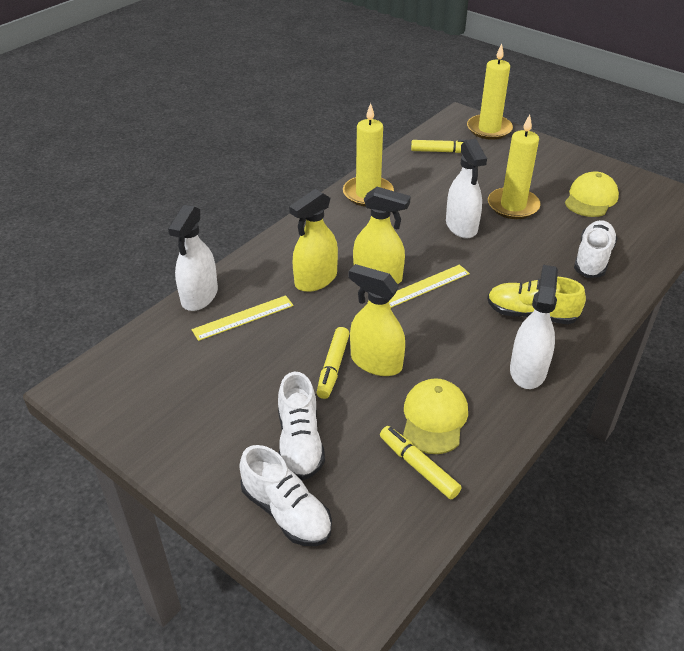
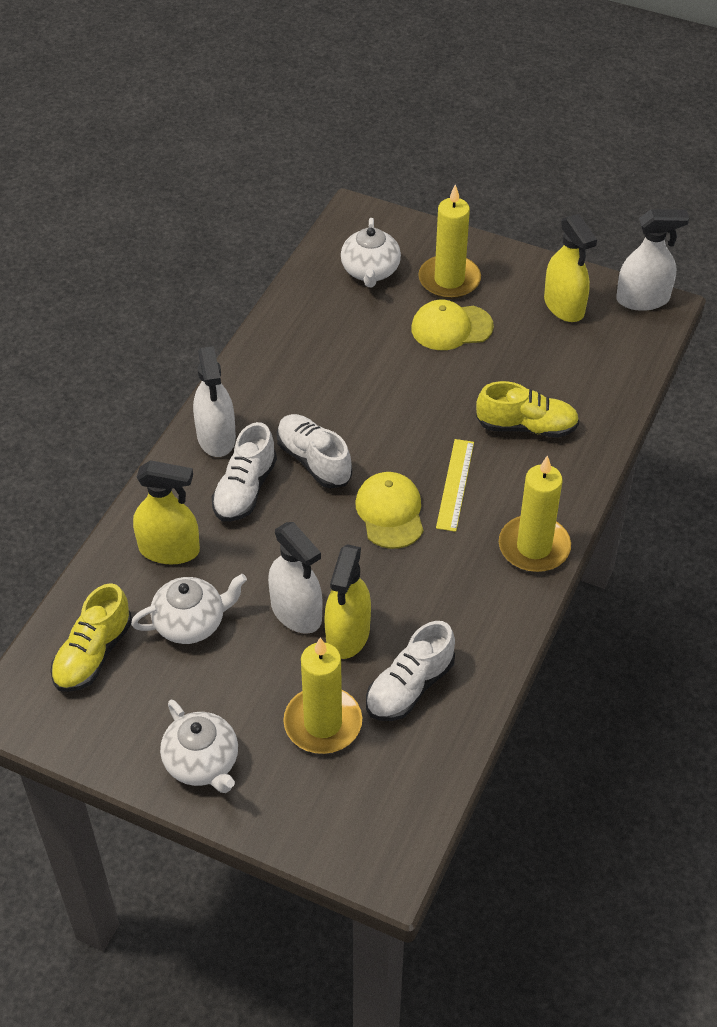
white teapot: 0 -> 3
yellow marker: 3 -> 0
yellow ruler: 2 -> 1
yellow shoe: 1 -> 2

